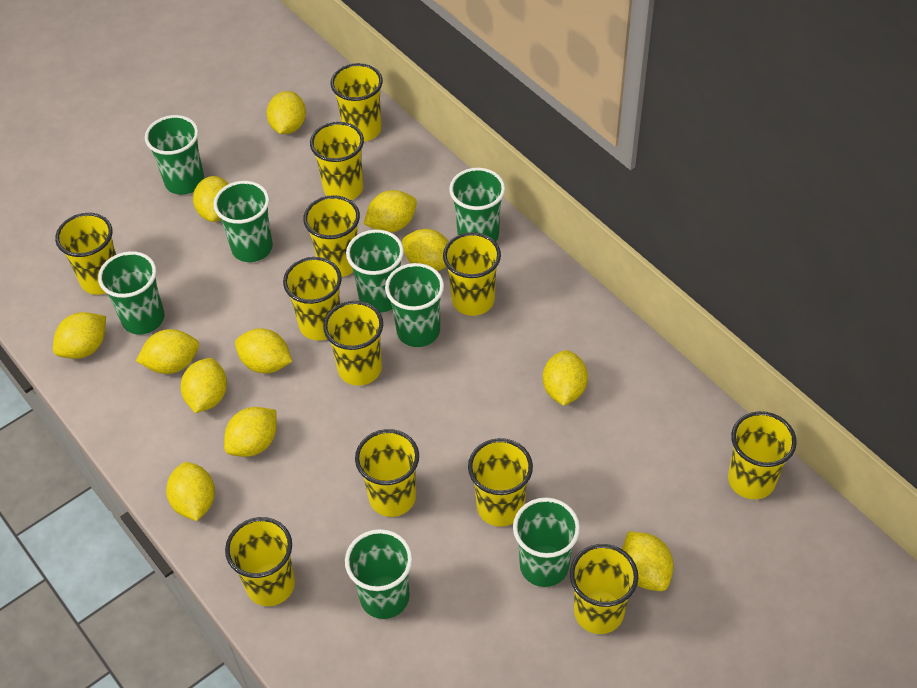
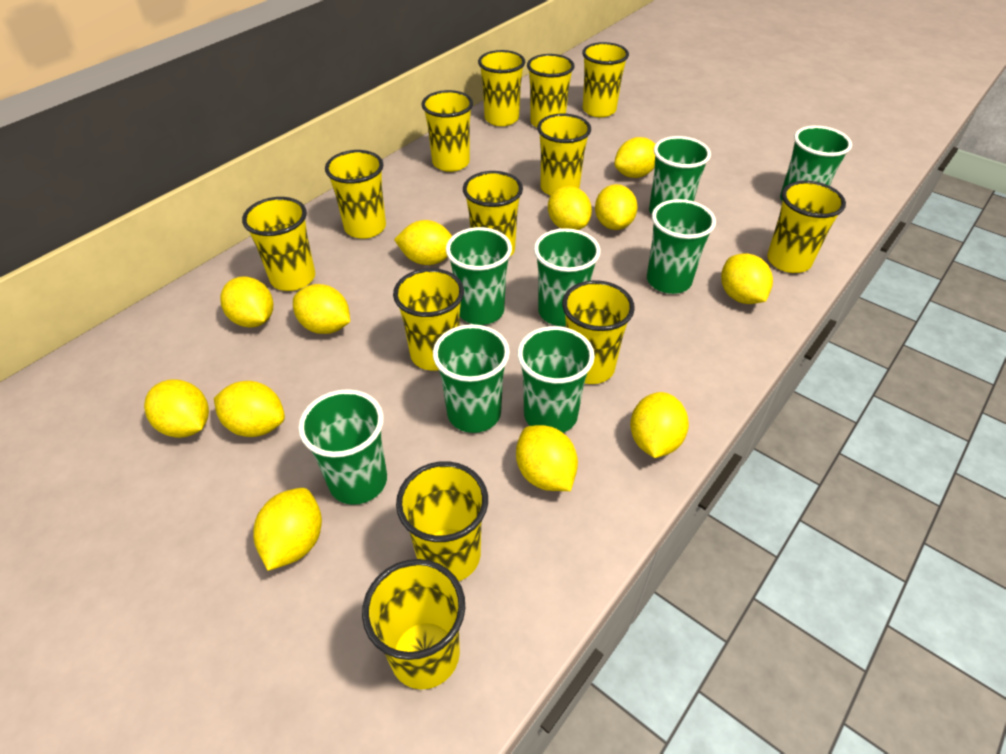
yellow cup: 12 -> 13

